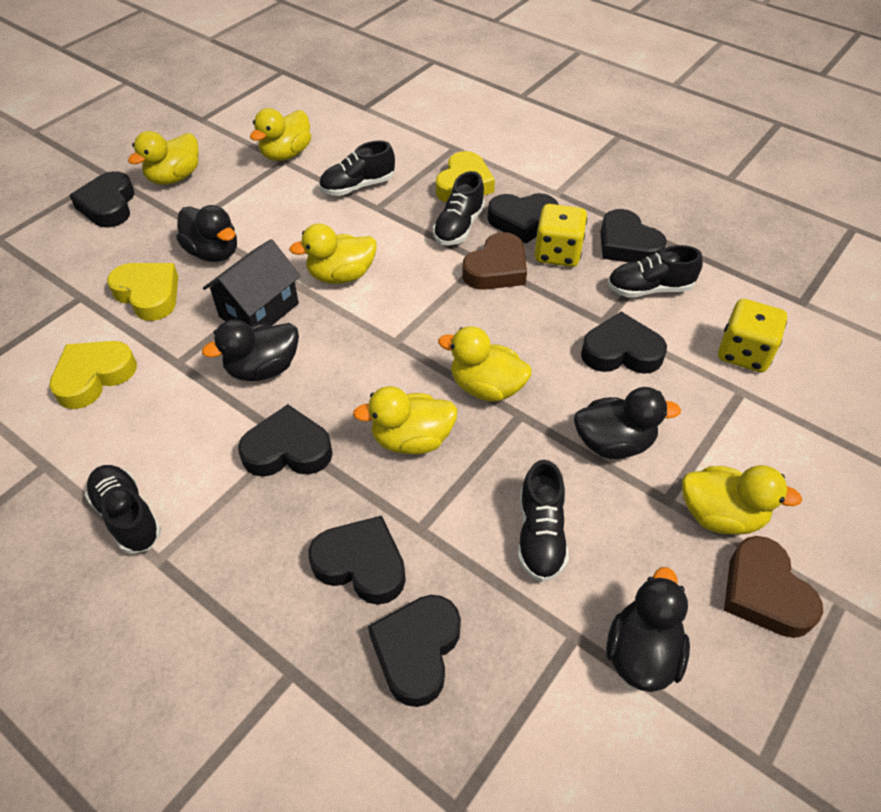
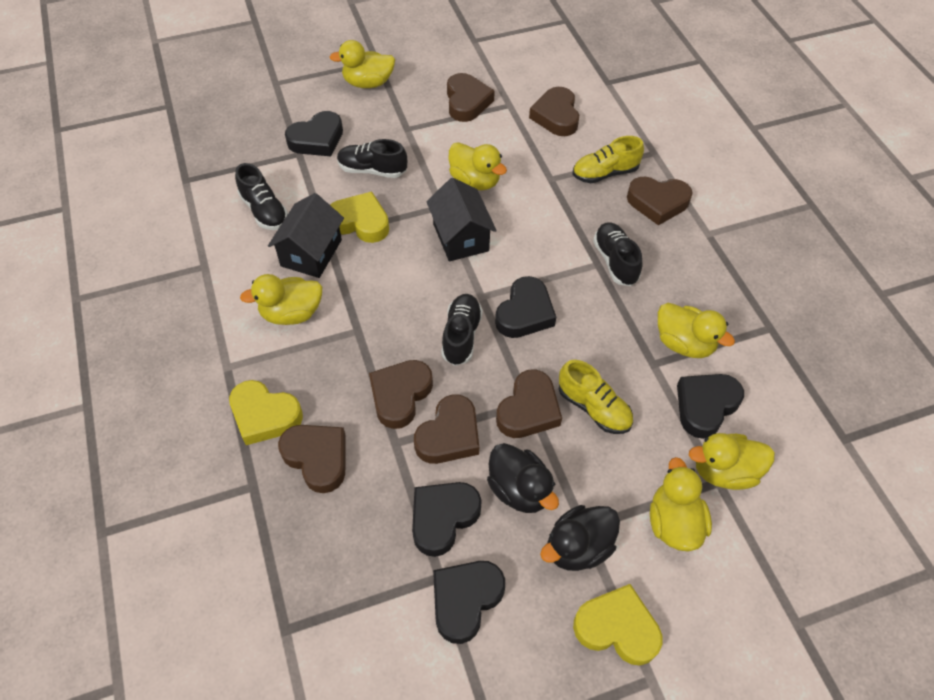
black duck: 4 -> 2
black heart: 7 -> 5
black house: 1 -> 2
black shoe: 5 -> 4
brown heart: 2 -> 7
yellow dice: 2 -> 0
yellow shoe: 0 -> 2

